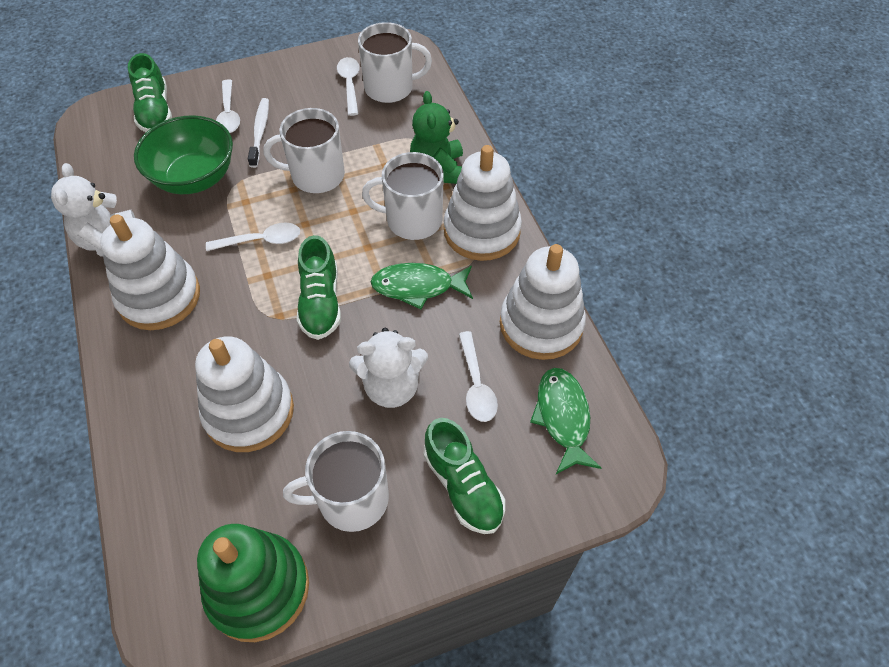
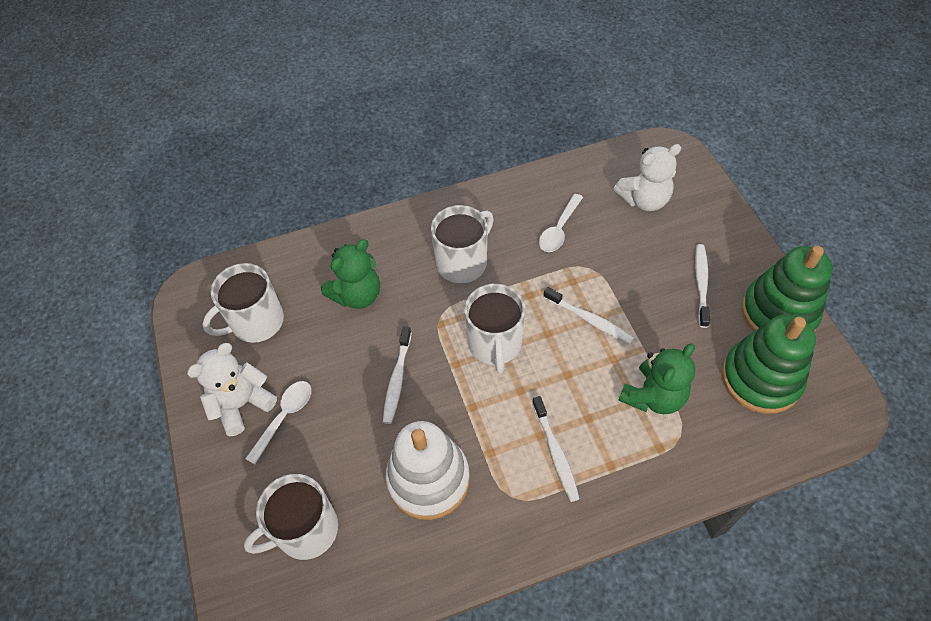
green bowl: 1 -> 0
green fish: 2 -> 0
green shoe: 3 -> 0
green stacking toy: 1 -> 2
green teddy bear: 1 -> 2
white spoon: 4 -> 2
white stacking toy: 4 -> 1
white toothbrush: 1 -> 4

